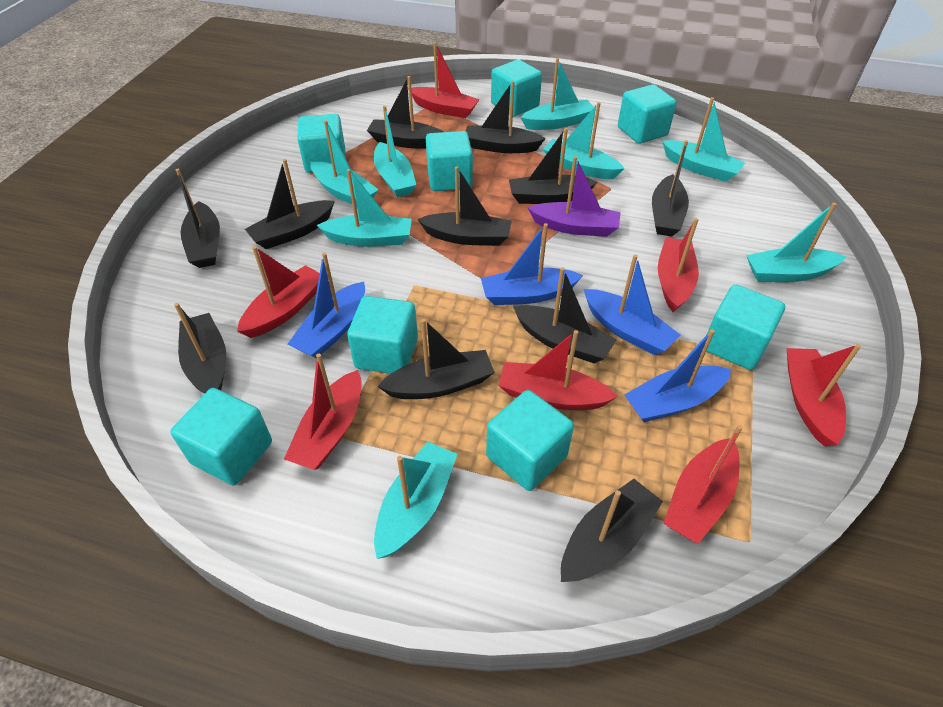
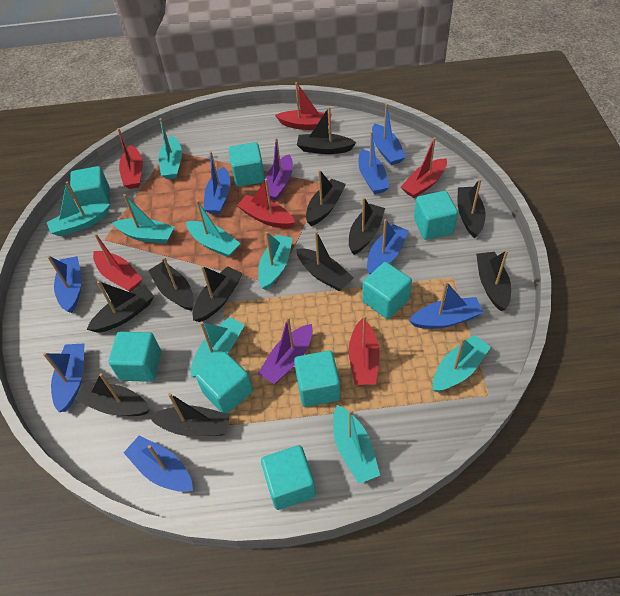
blue boat: 4 -> 8
purple boat: 1 -> 2
red boat: 7 -> 6

